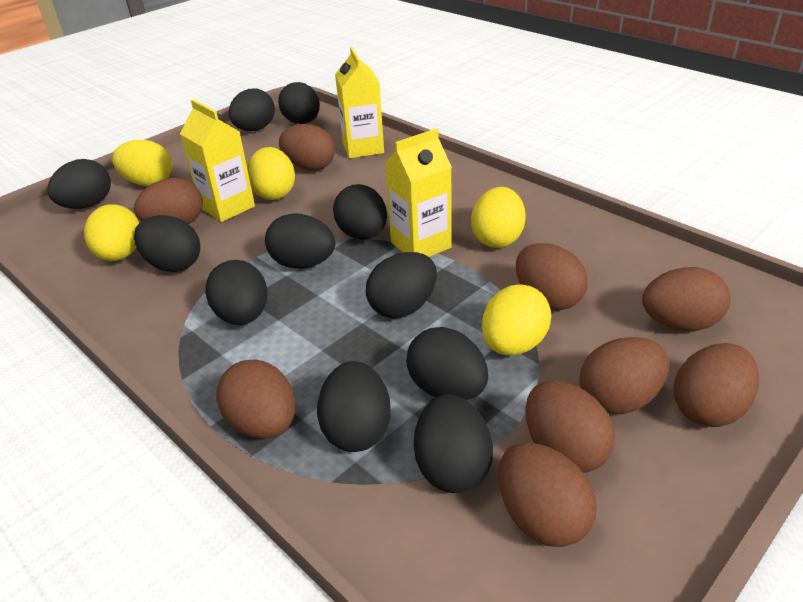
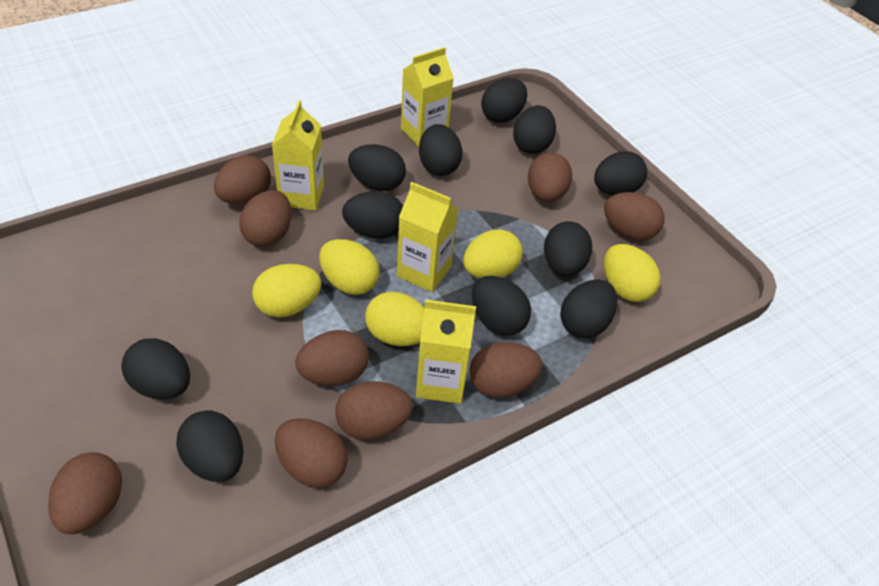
yellow carton: 3 -> 4

